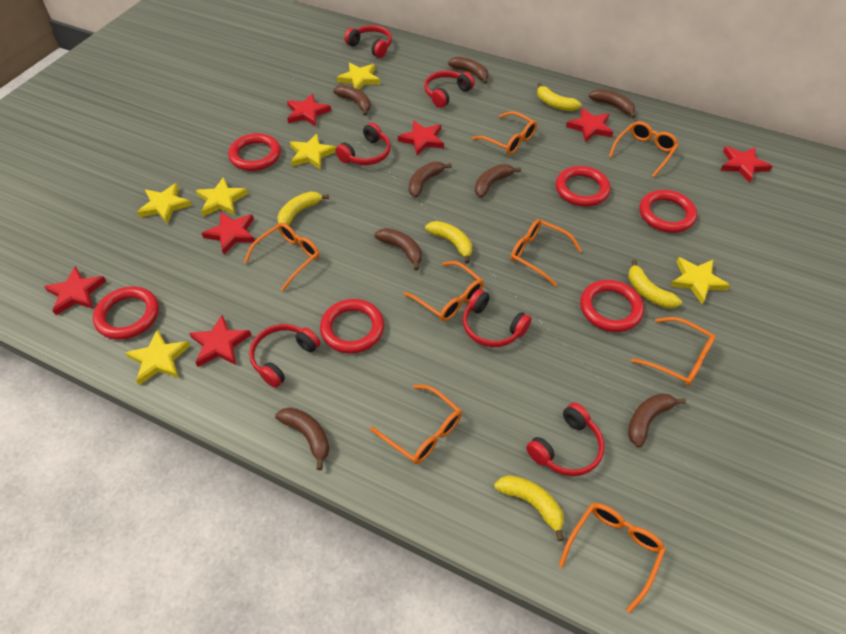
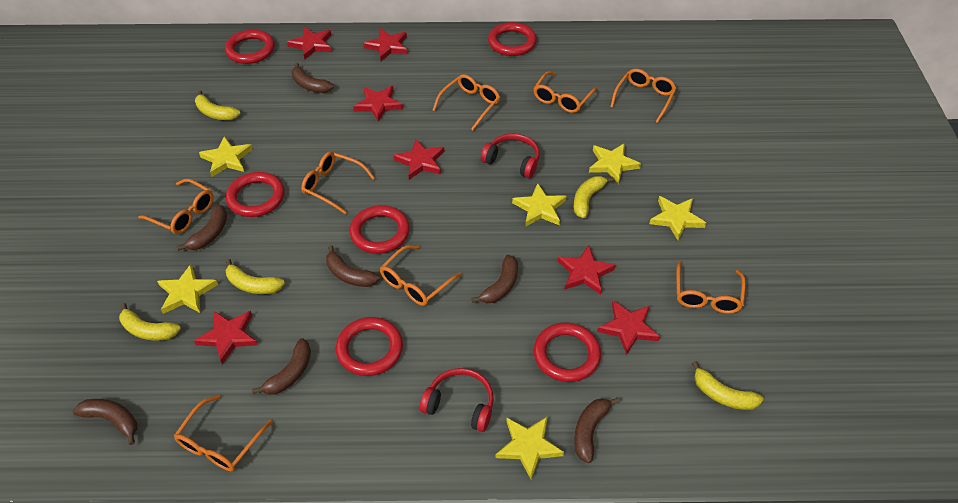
brown banana: 8 -> 7
red headphones: 6 -> 2

